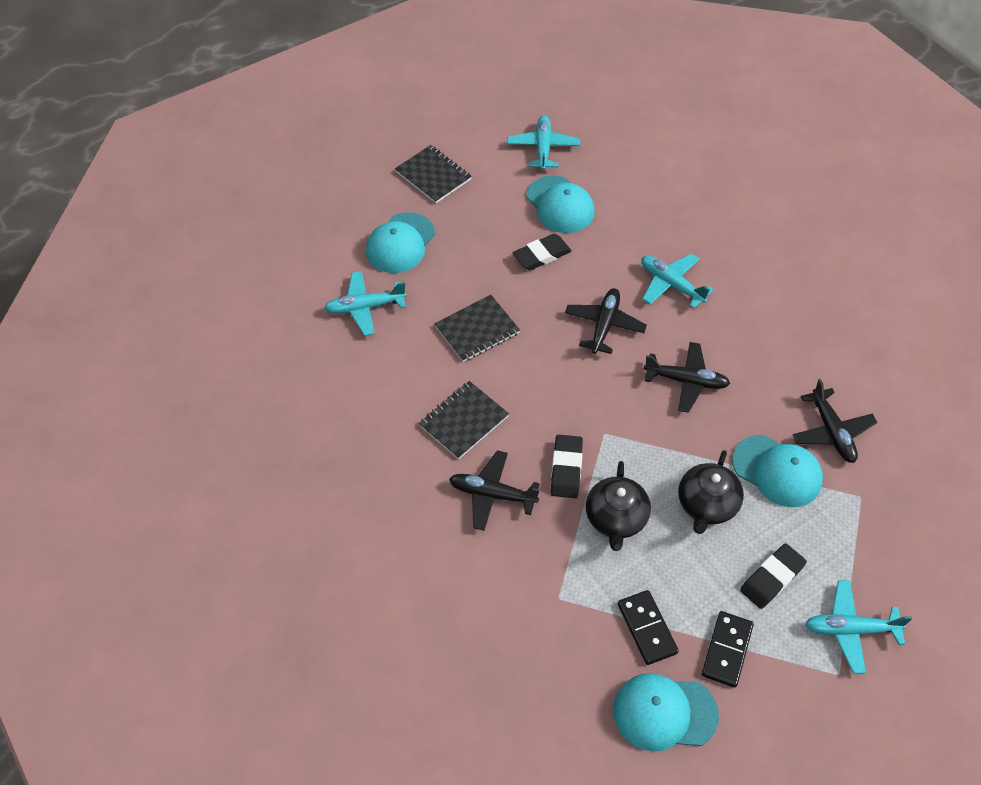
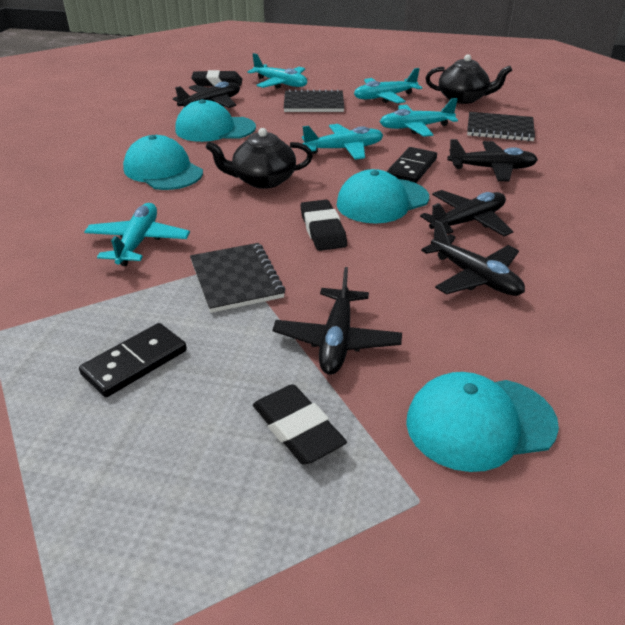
black plane: 4 -> 5
turquoise plane: 4 -> 5

